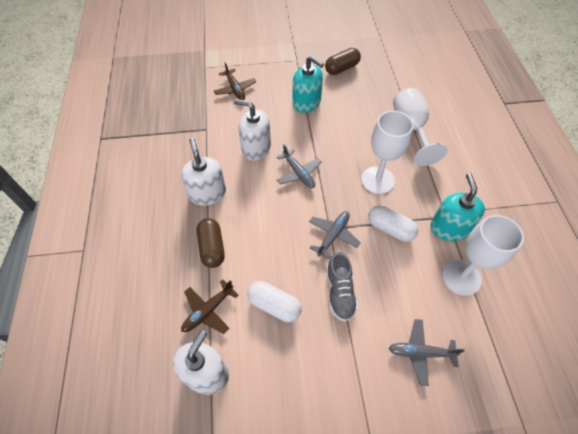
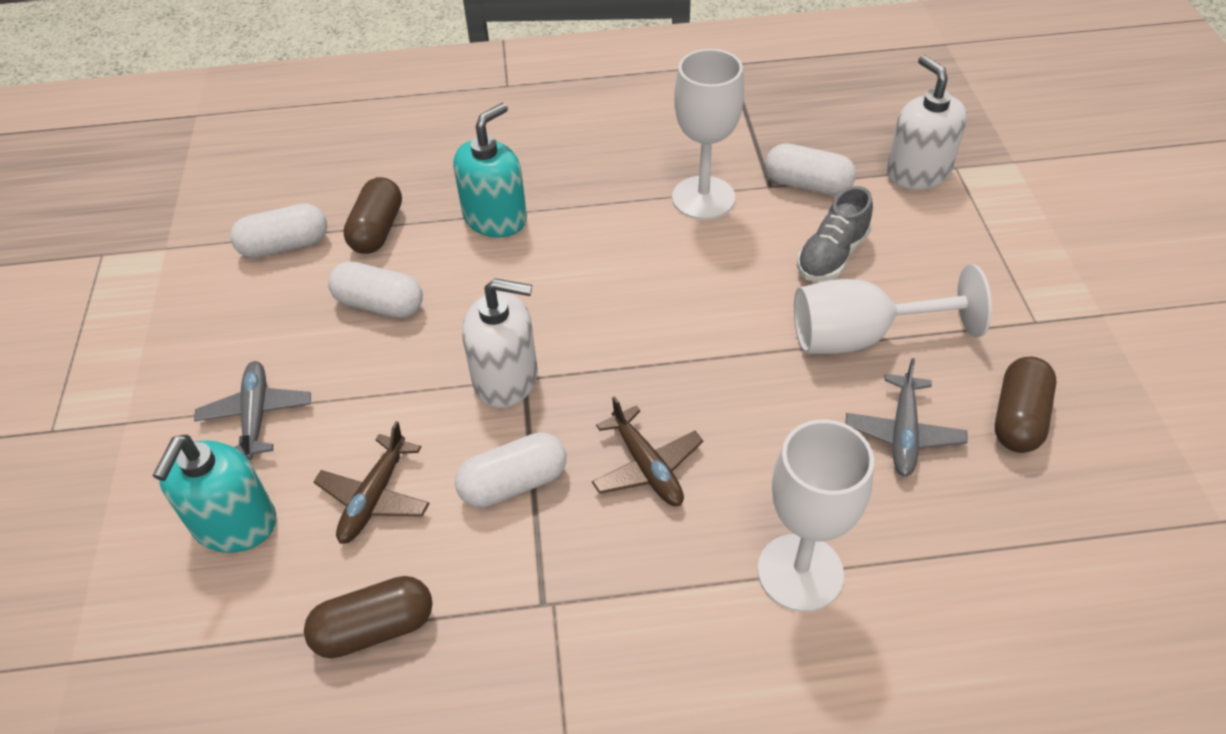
brown capsule: 2 -> 3
grey plane: 3 -> 2
white capsule: 2 -> 4
white soap dispenser: 3 -> 2

